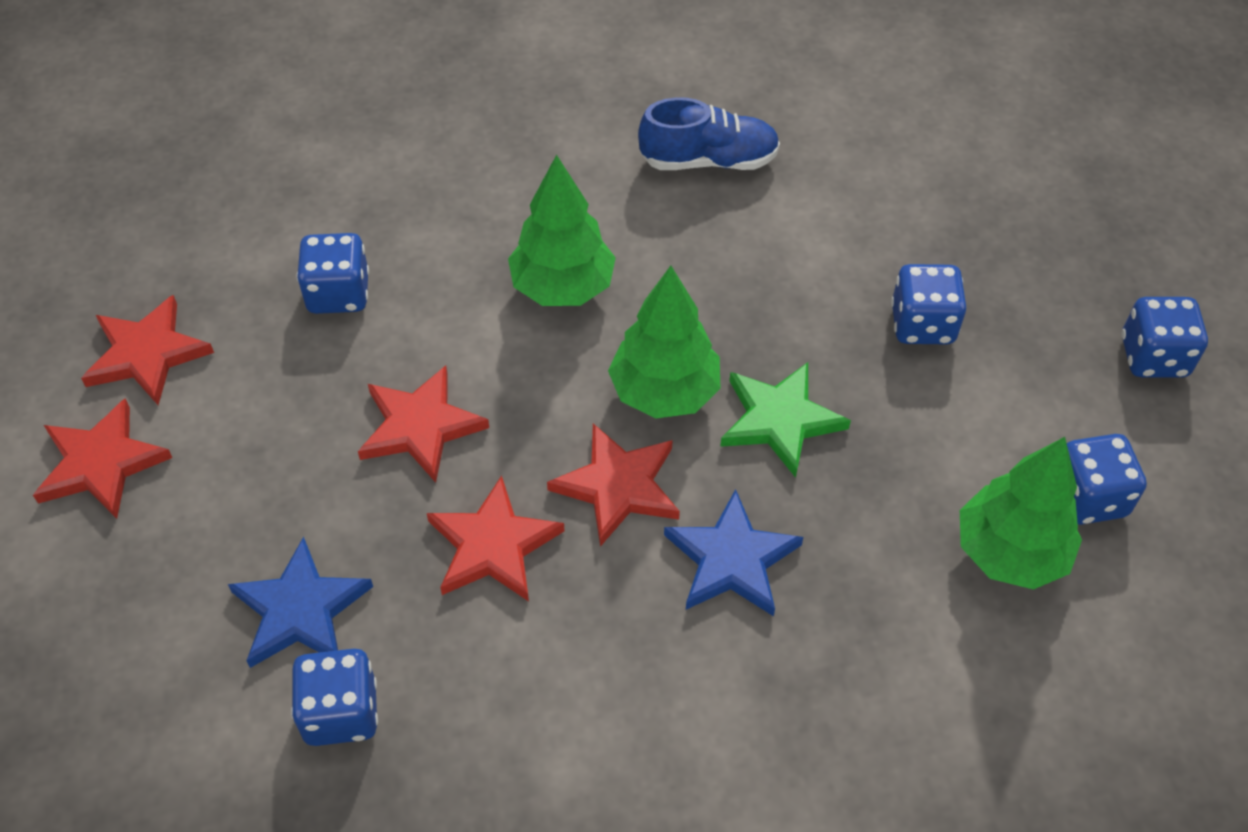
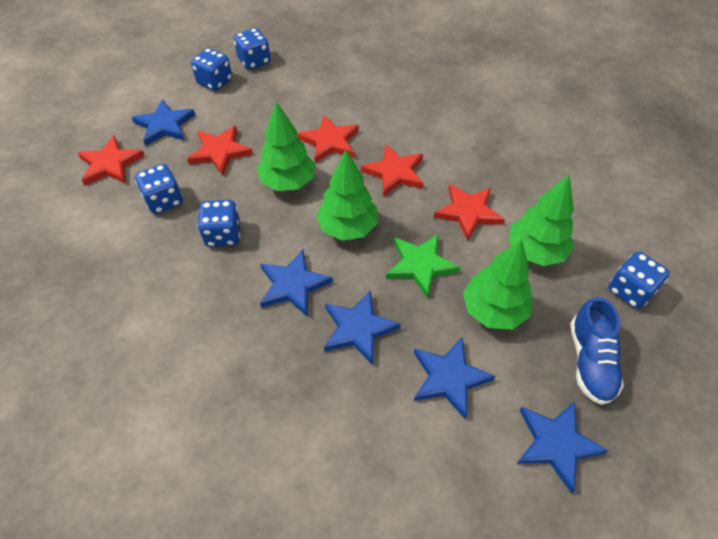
blue star: 2 -> 5
green tree: 3 -> 4

